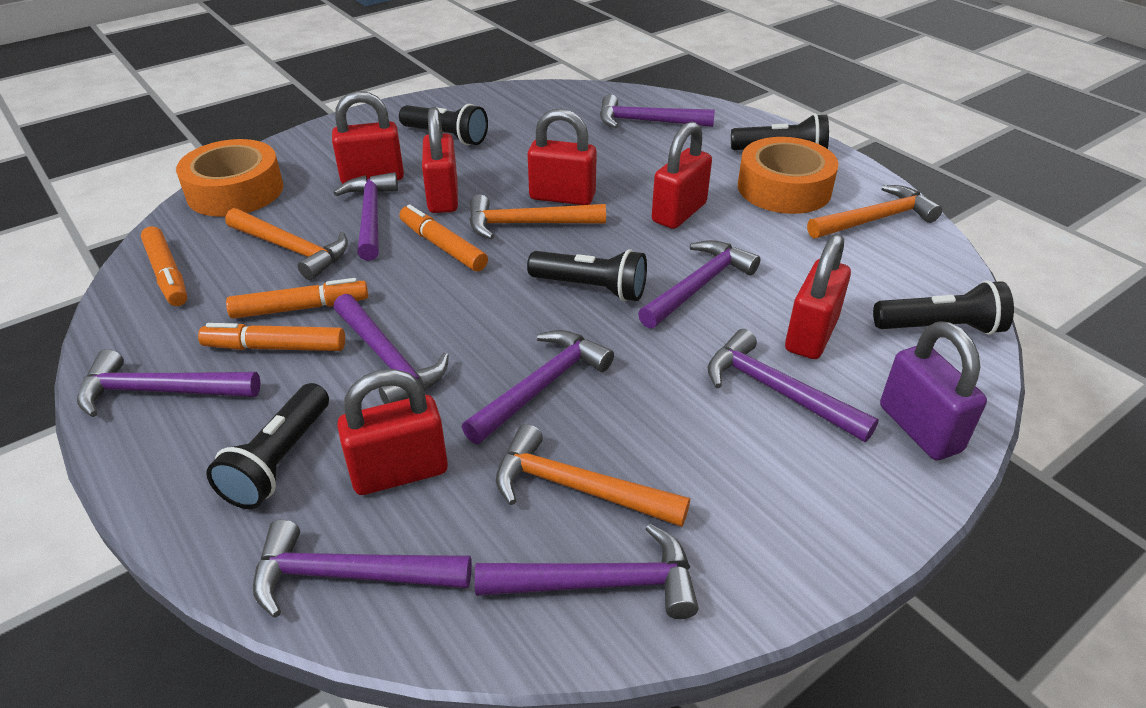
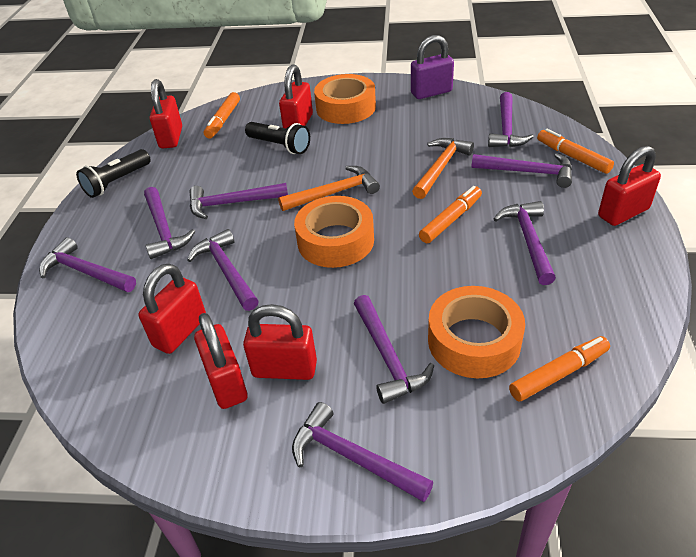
black flashlight: 5 -> 2
orange hammer: 4 -> 2
orange tape: 2 -> 3

